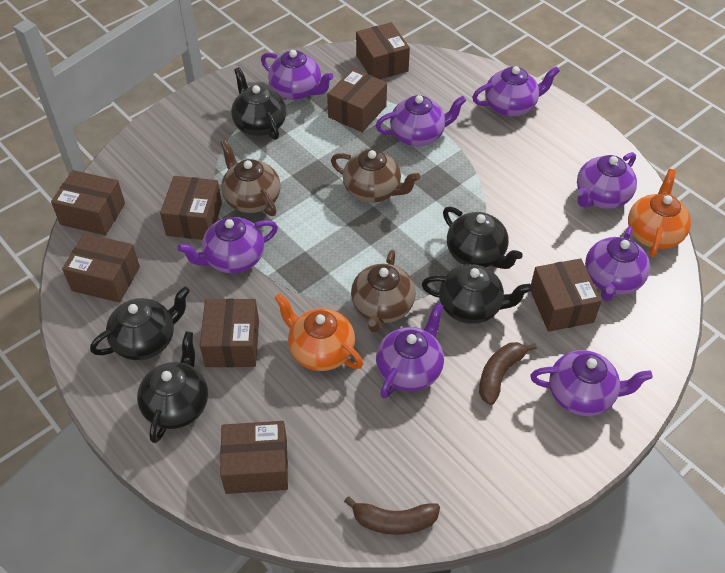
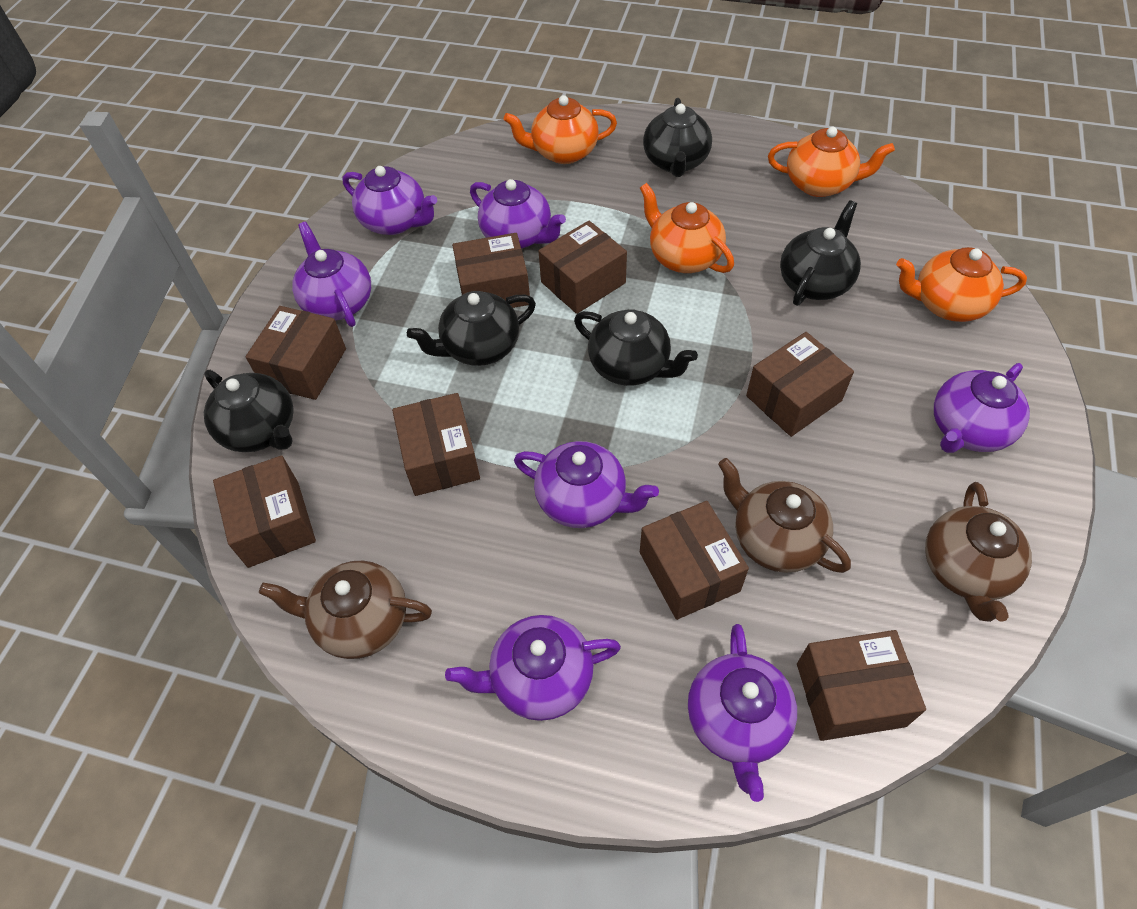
brown banana: 2 -> 0
orange teapot: 2 -> 4
purple teapot: 8 -> 7

